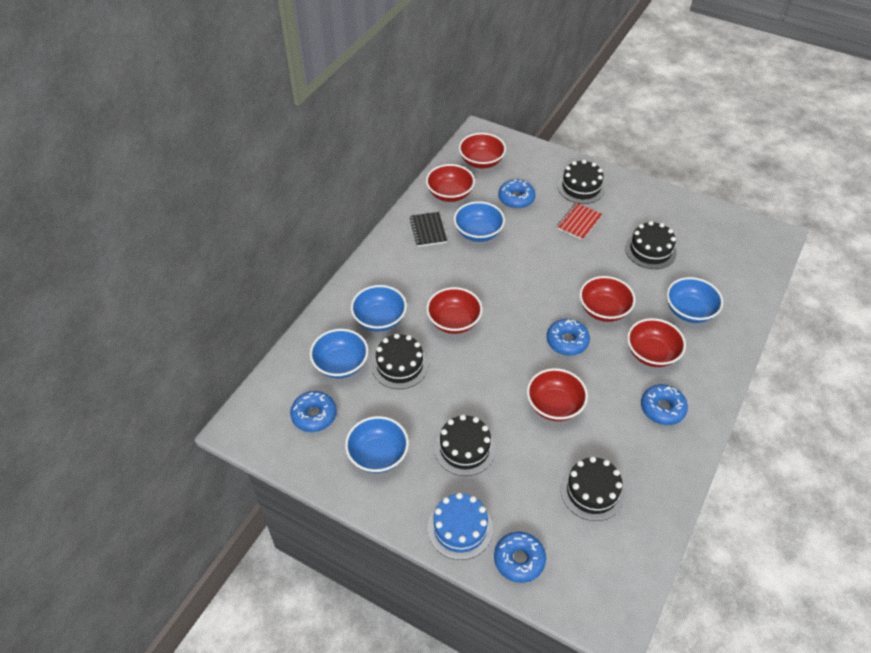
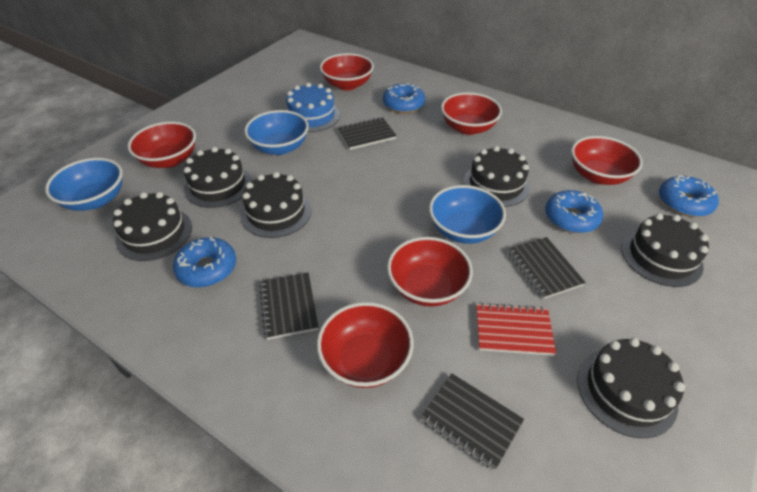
black cake: 5 -> 6
black notebook: 1 -> 4
blue bowl: 5 -> 3
blue donut: 5 -> 4

